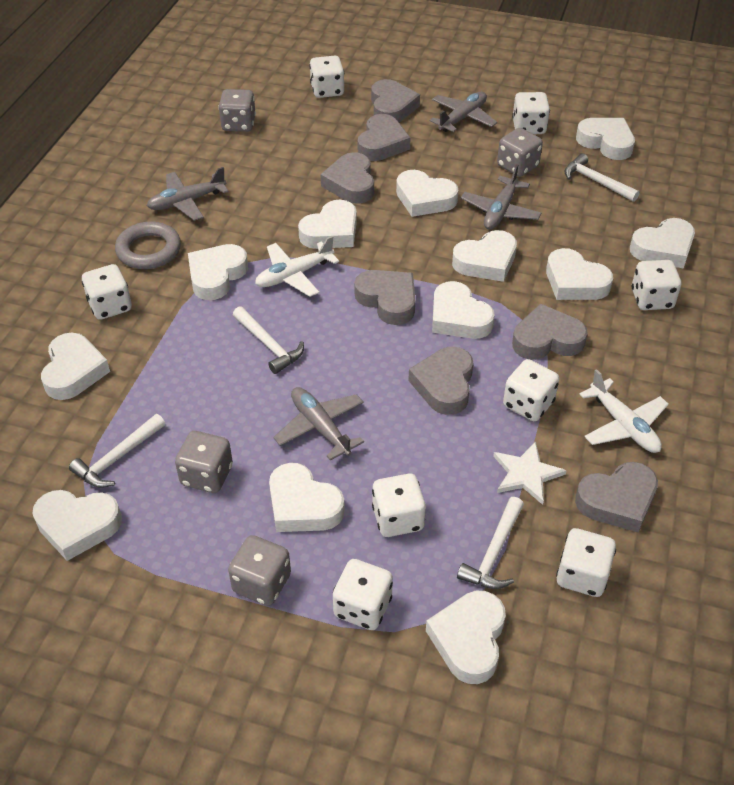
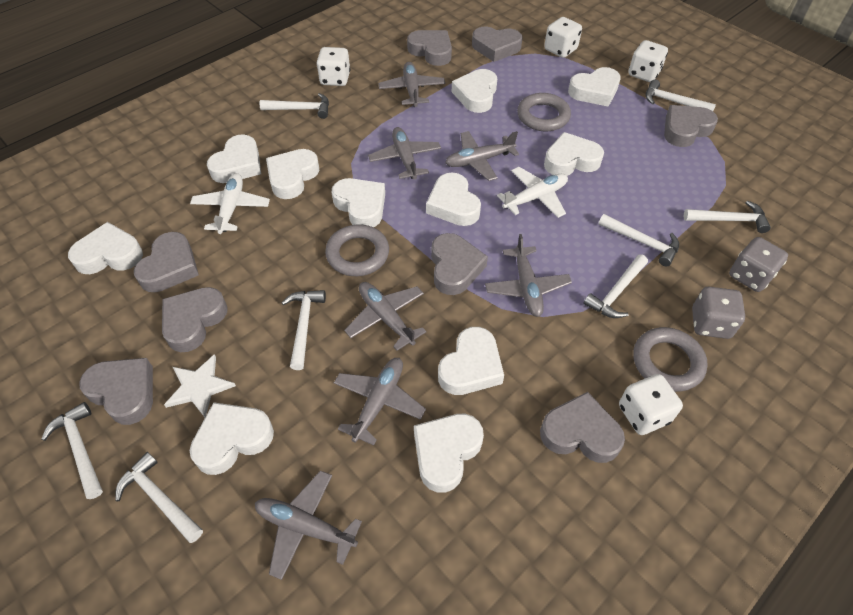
grey dice: 4 -> 2
grey heart: 7 -> 8
grey plane: 4 -> 7
grey ring: 1 -> 3
white dice: 8 -> 4
white hammer: 4 -> 8
white heart: 12 -> 11

